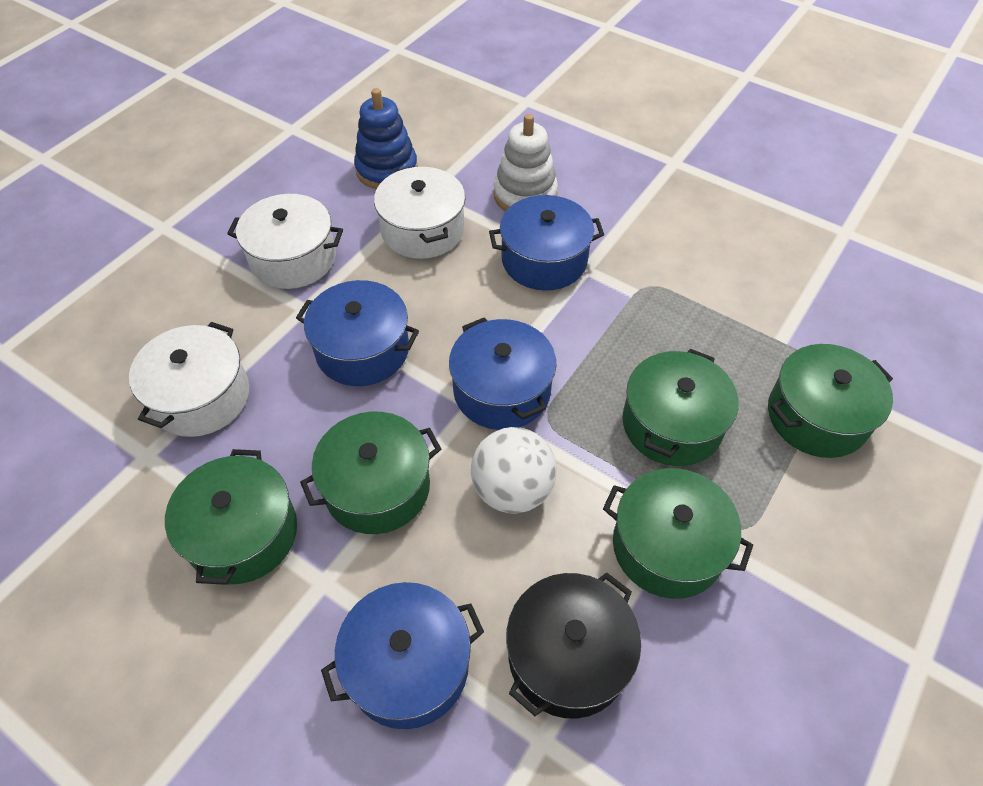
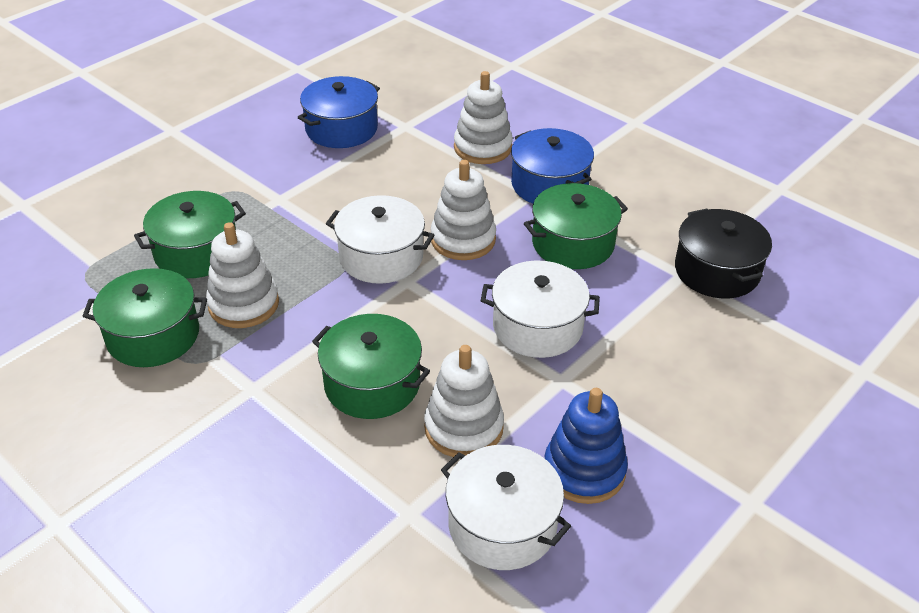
blue pot: 4 -> 2
green pot: 5 -> 4
white ball: 1 -> 0
white stacking toy: 1 -> 4

